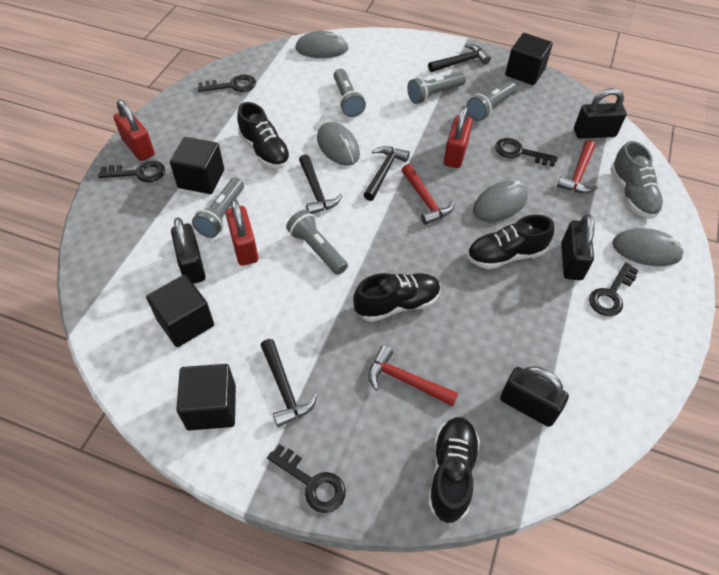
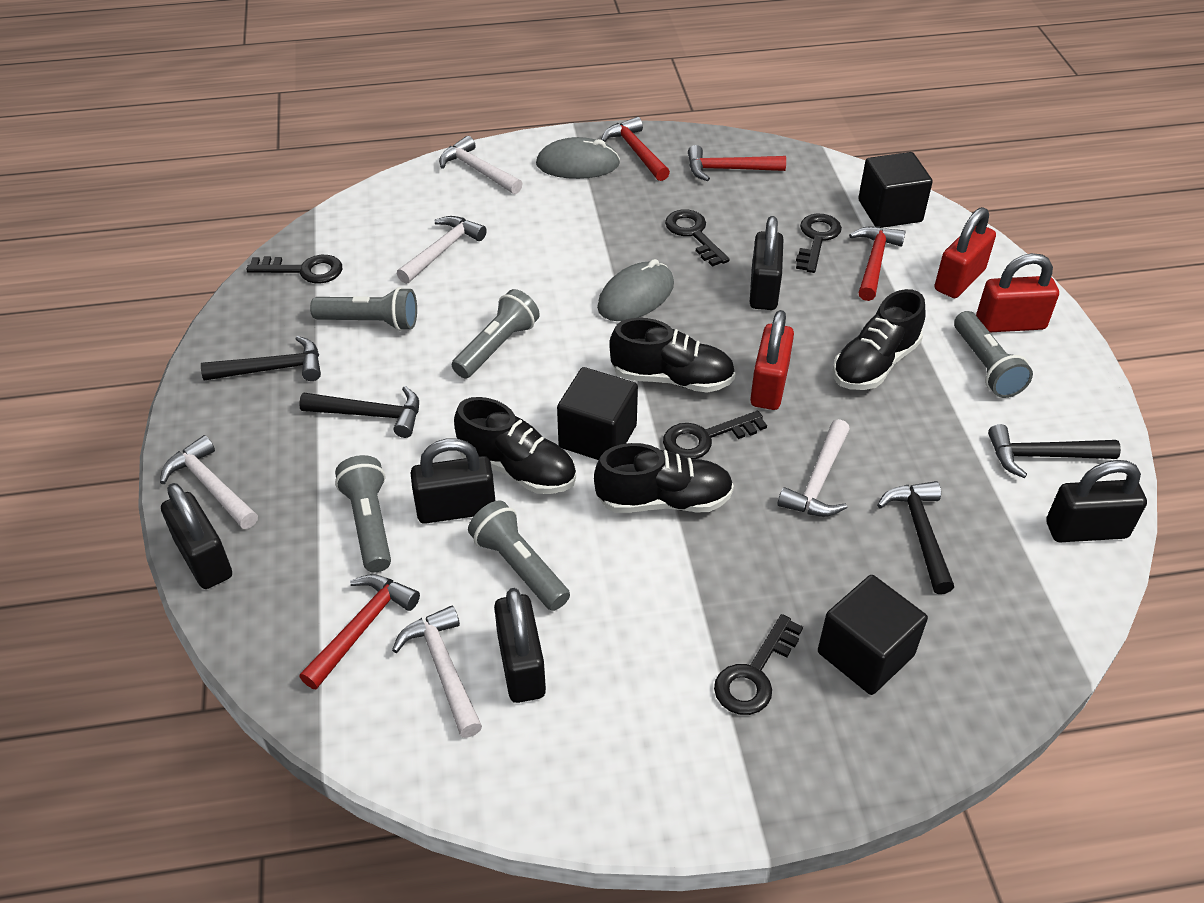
black cube: 4 -> 3
black padlock: 4 -> 5
grey mouse: 4 -> 2
grey shoe: 1 -> 0
red hammer: 3 -> 4
white hammer: 0 -> 5

